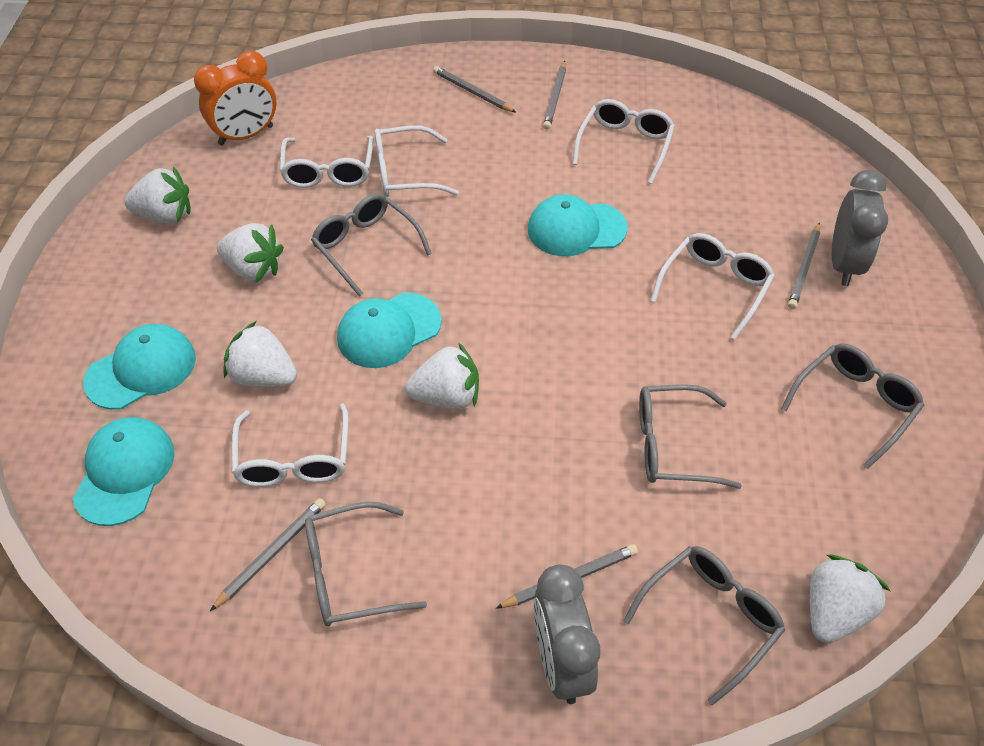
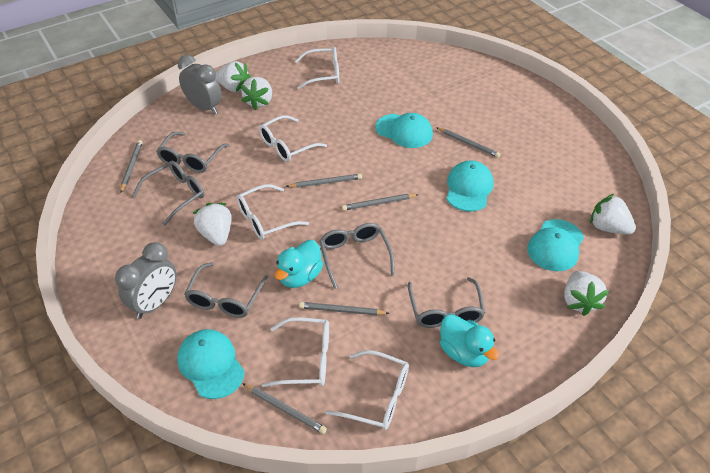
grey pencil: 5 -> 6
orange clock: 1 -> 0
turquoise duck: 0 -> 2

